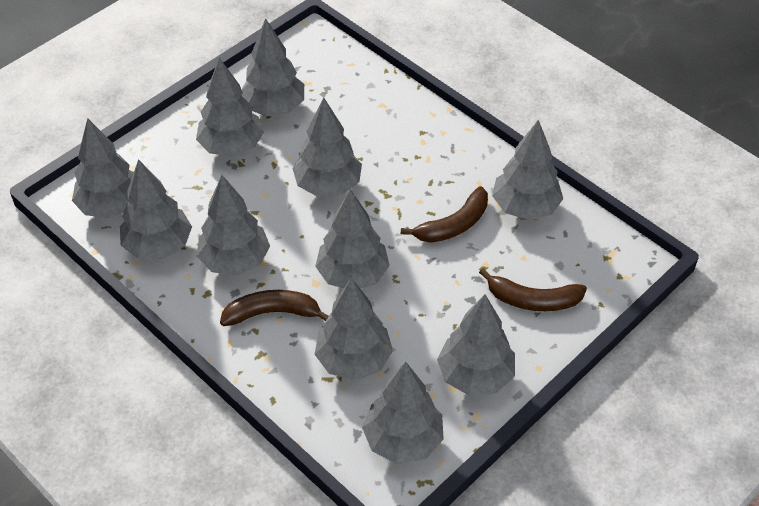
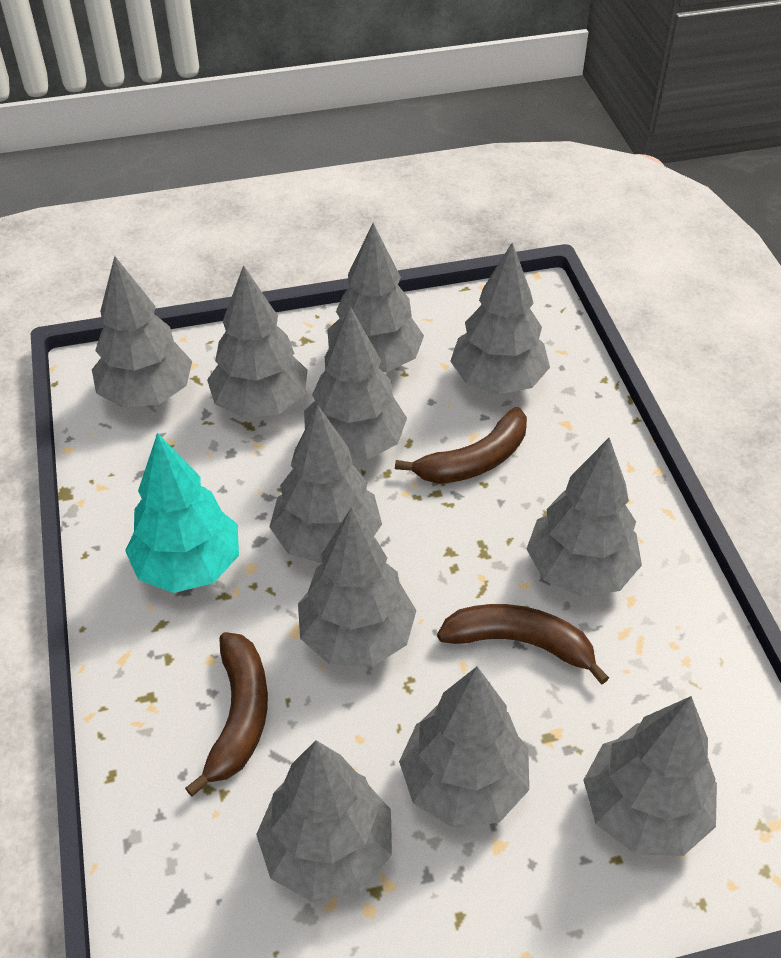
turquoise tree: 0 -> 1

